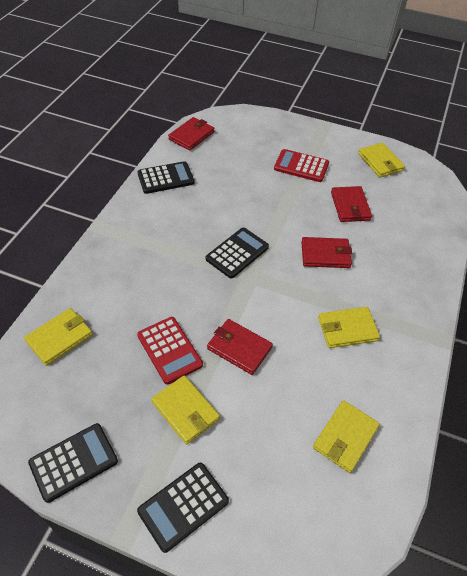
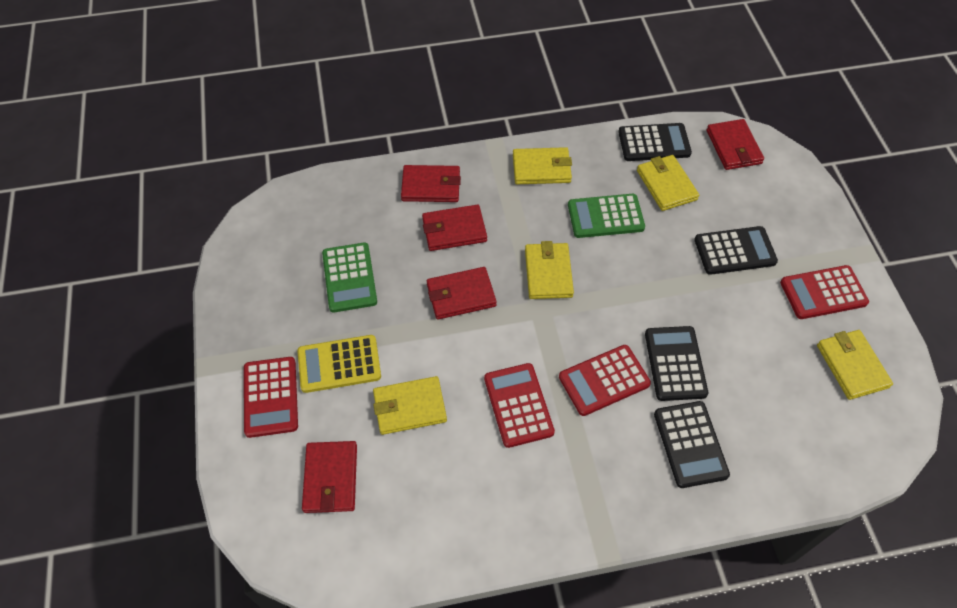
green calculator: 0 -> 2
red calculator: 2 -> 4
red wallet: 4 -> 5
yellow calculator: 0 -> 1

